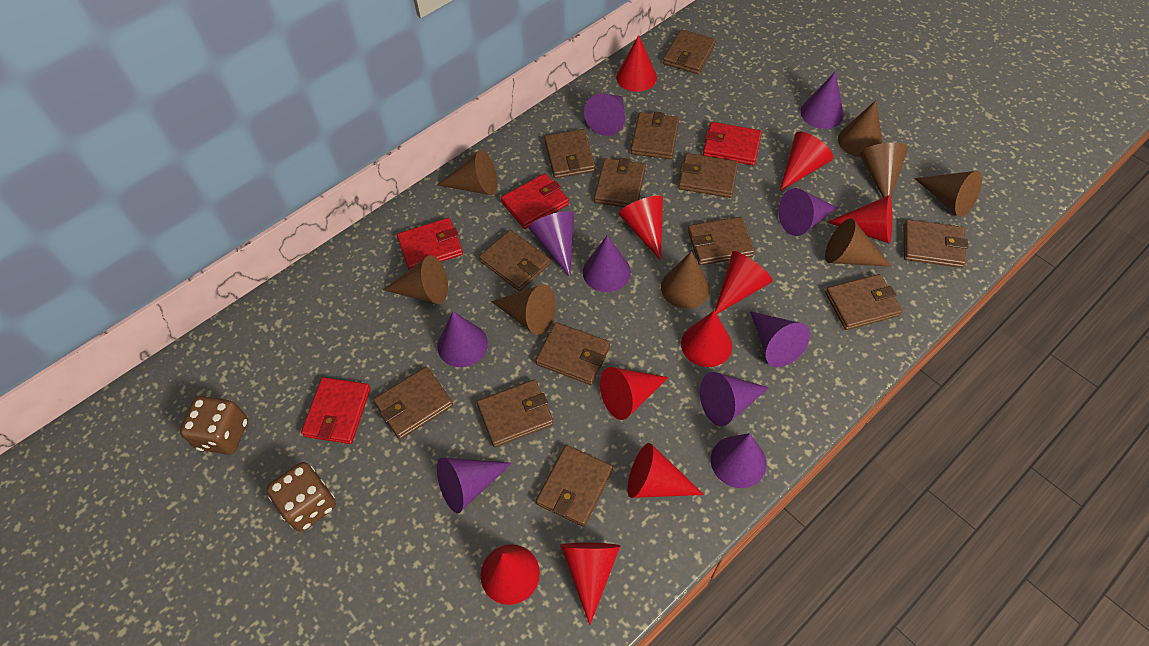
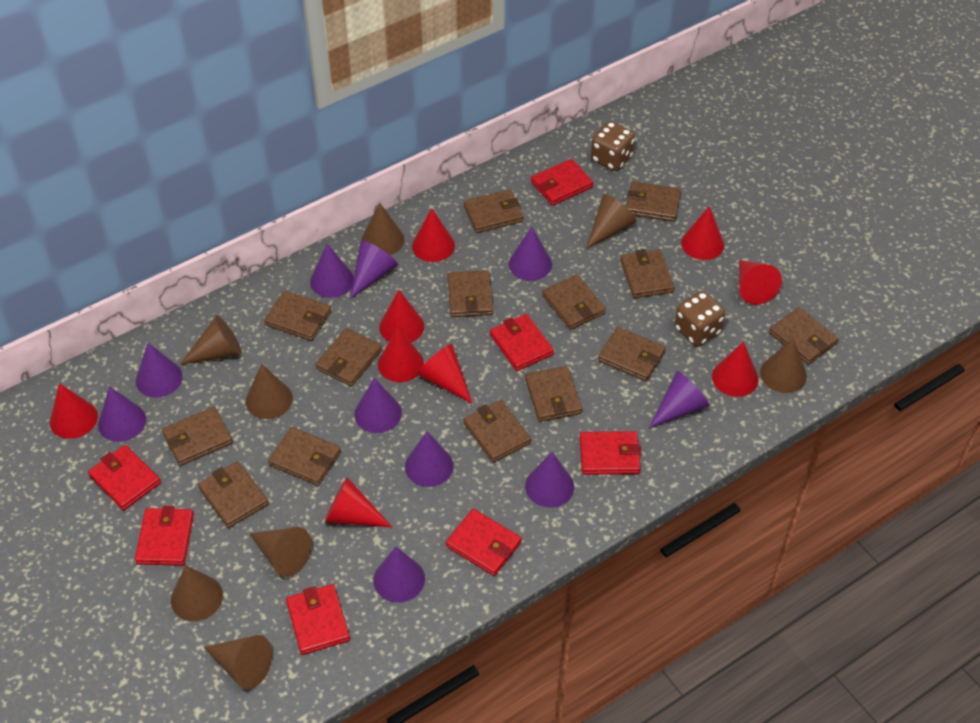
brown wallet: 13 -> 14
red cone: 10 -> 9
red wallet: 4 -> 7

